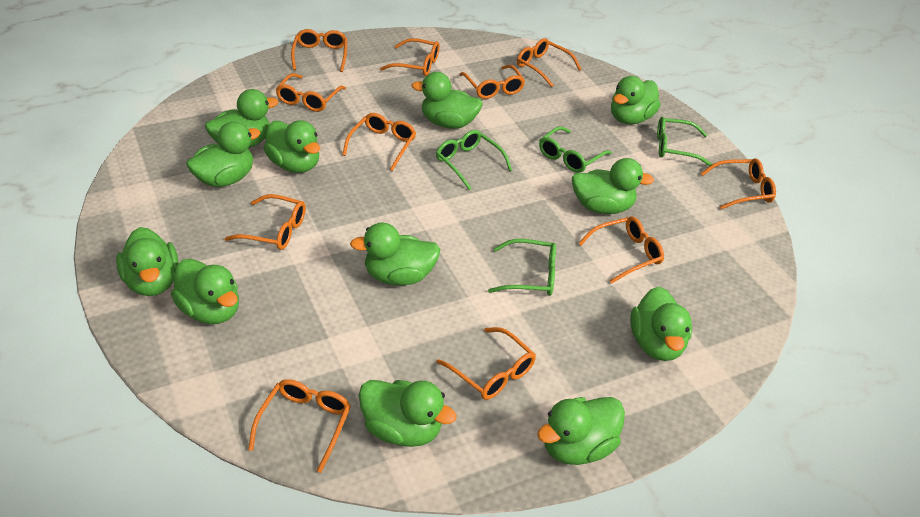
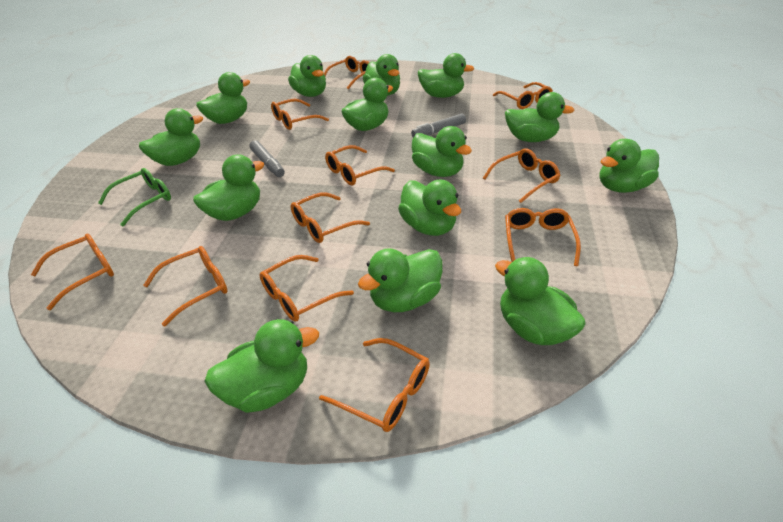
green duck: 12 -> 14
green glasses: 4 -> 1
grey marker: 0 -> 2

